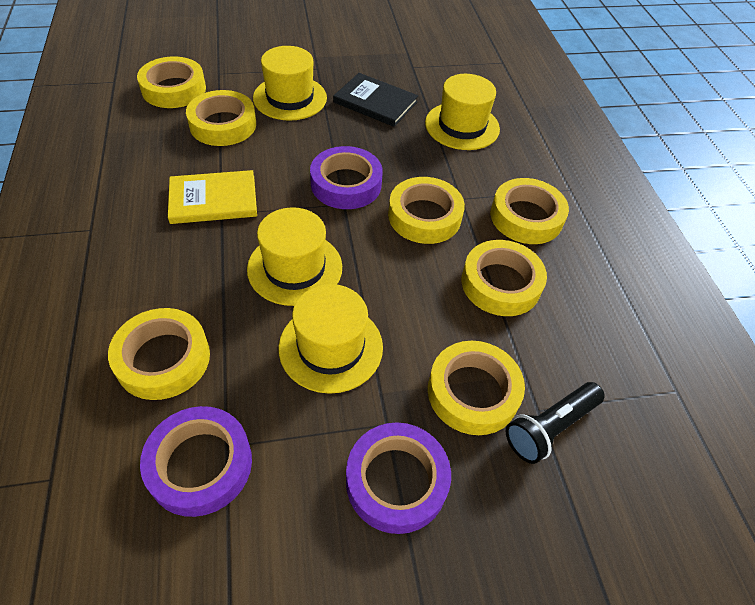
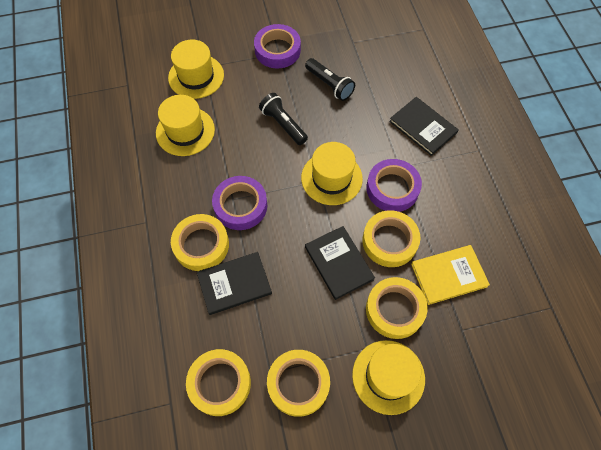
black book: 1 -> 3
black flashlight: 1 -> 2
yellow tape: 7 -> 5

